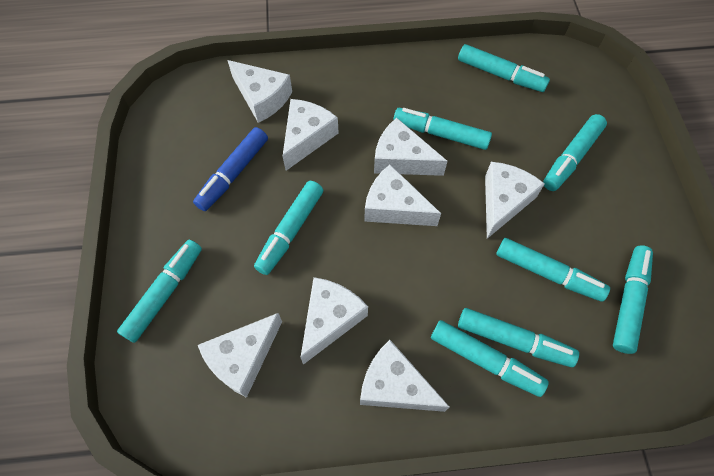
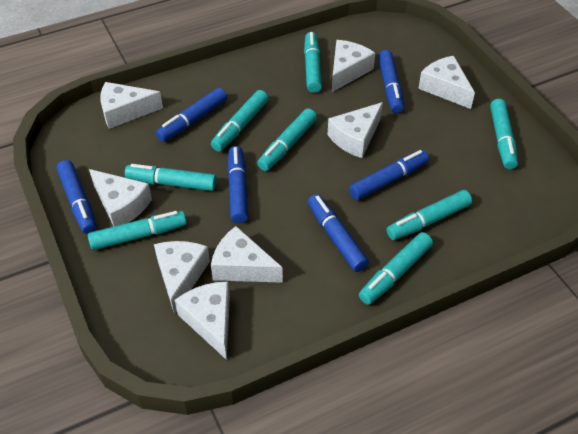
blue marker: 1 -> 6
turquoise marker: 9 -> 8

